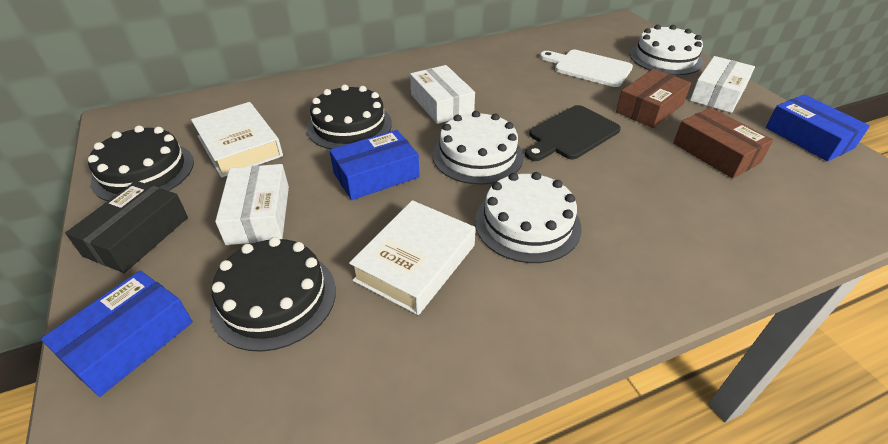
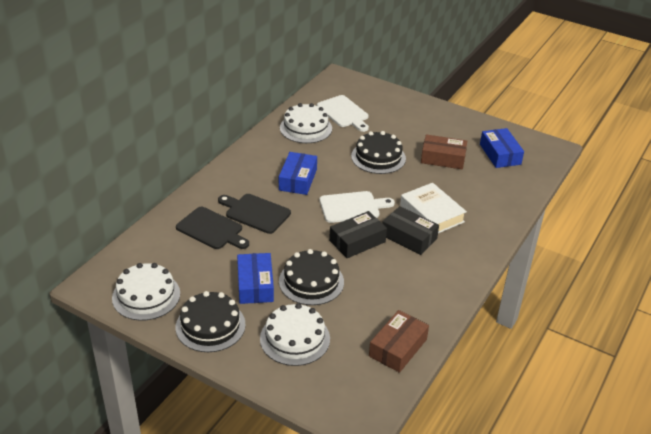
black box: 1 -> 2
black cutting board: 1 -> 2
white book: 2 -> 1
white box: 3 -> 0
white cutting board: 1 -> 2

